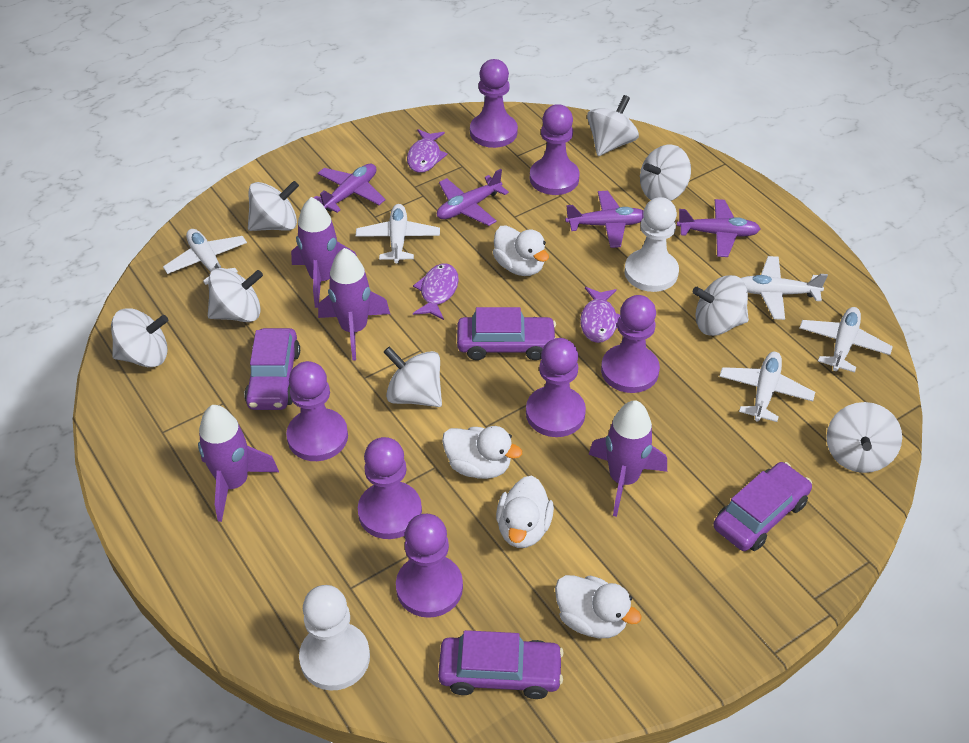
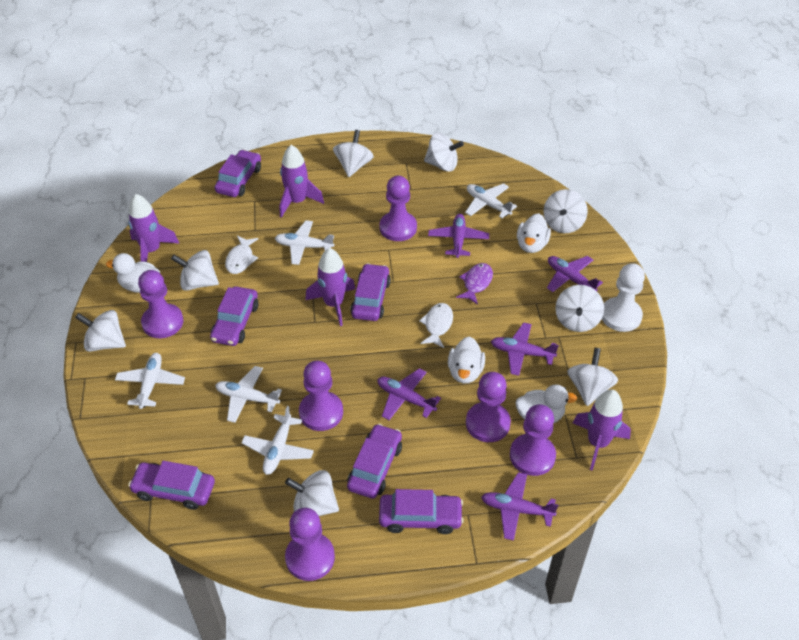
purple car: 4 -> 6
purple fish: 3 -> 1
purple pawn: 7 -> 6
purple plane: 4 -> 5
white fish: 0 -> 2
white pawn: 2 -> 1

